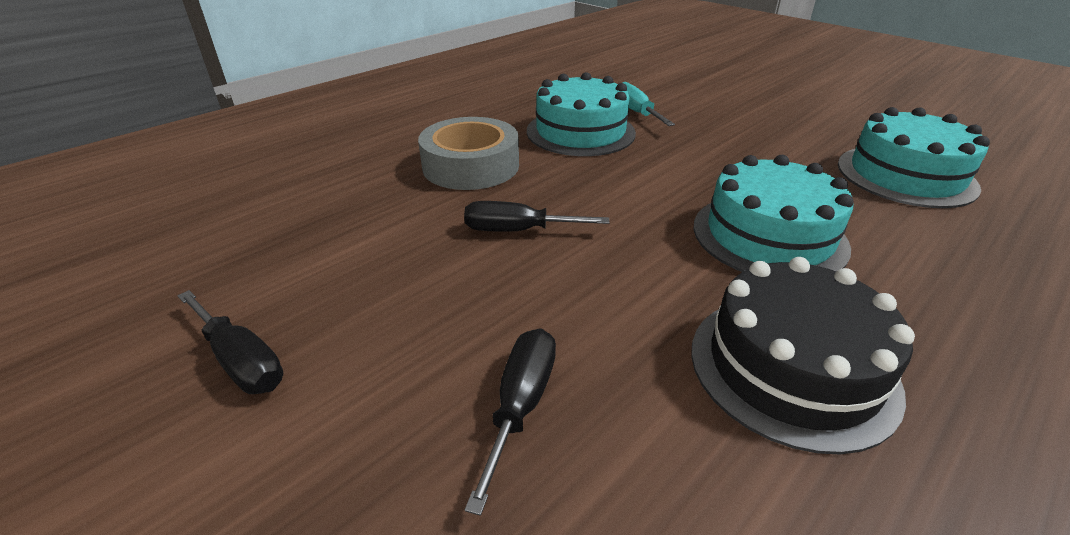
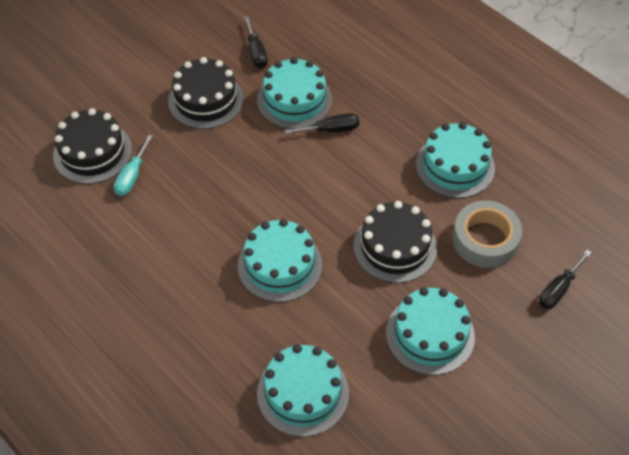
black cake: 1 -> 3
turquoise cake: 3 -> 5

